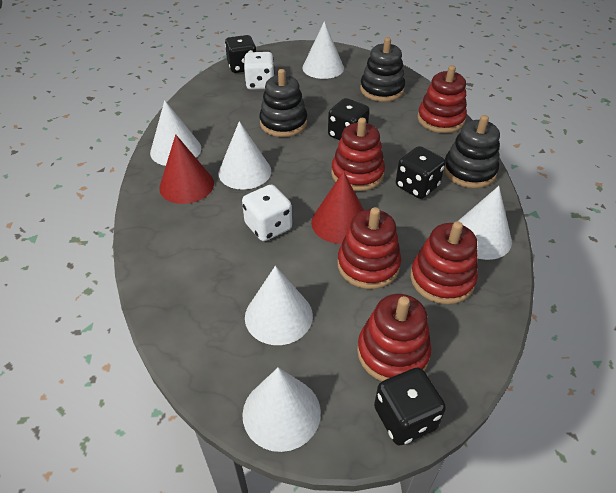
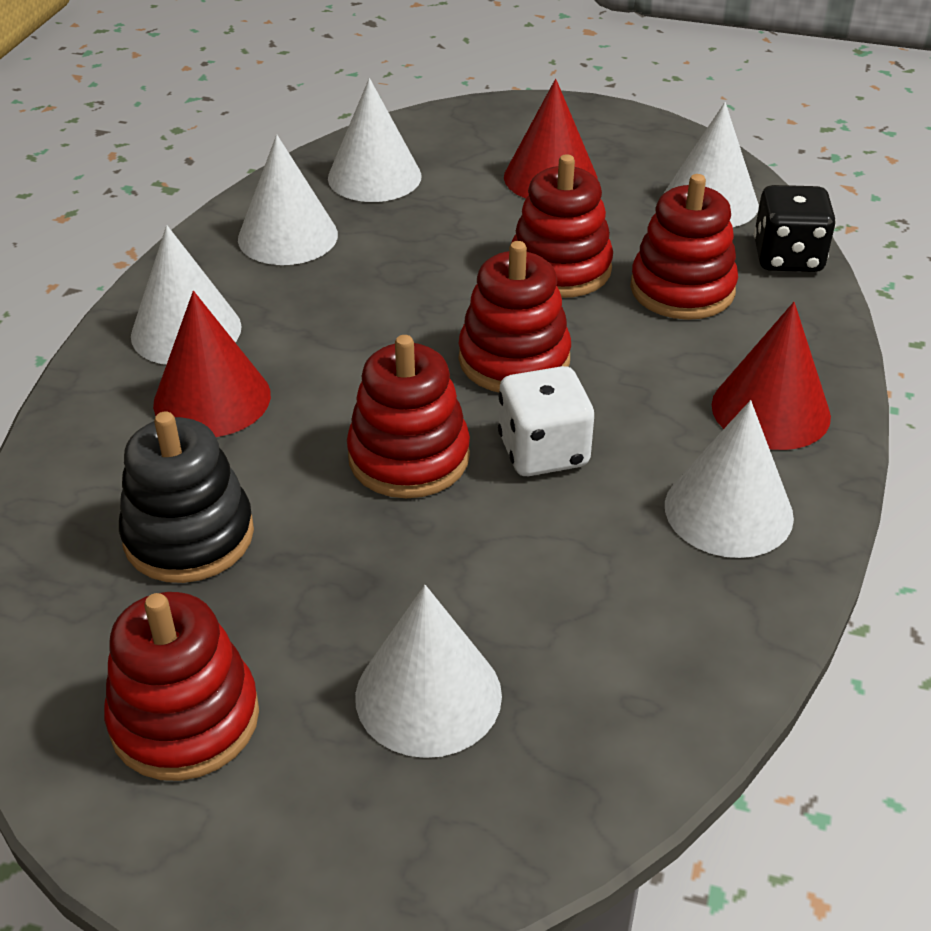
black dice: 4 -> 1
black stacking toy: 3 -> 1
red cone: 2 -> 3
white dice: 2 -> 1

